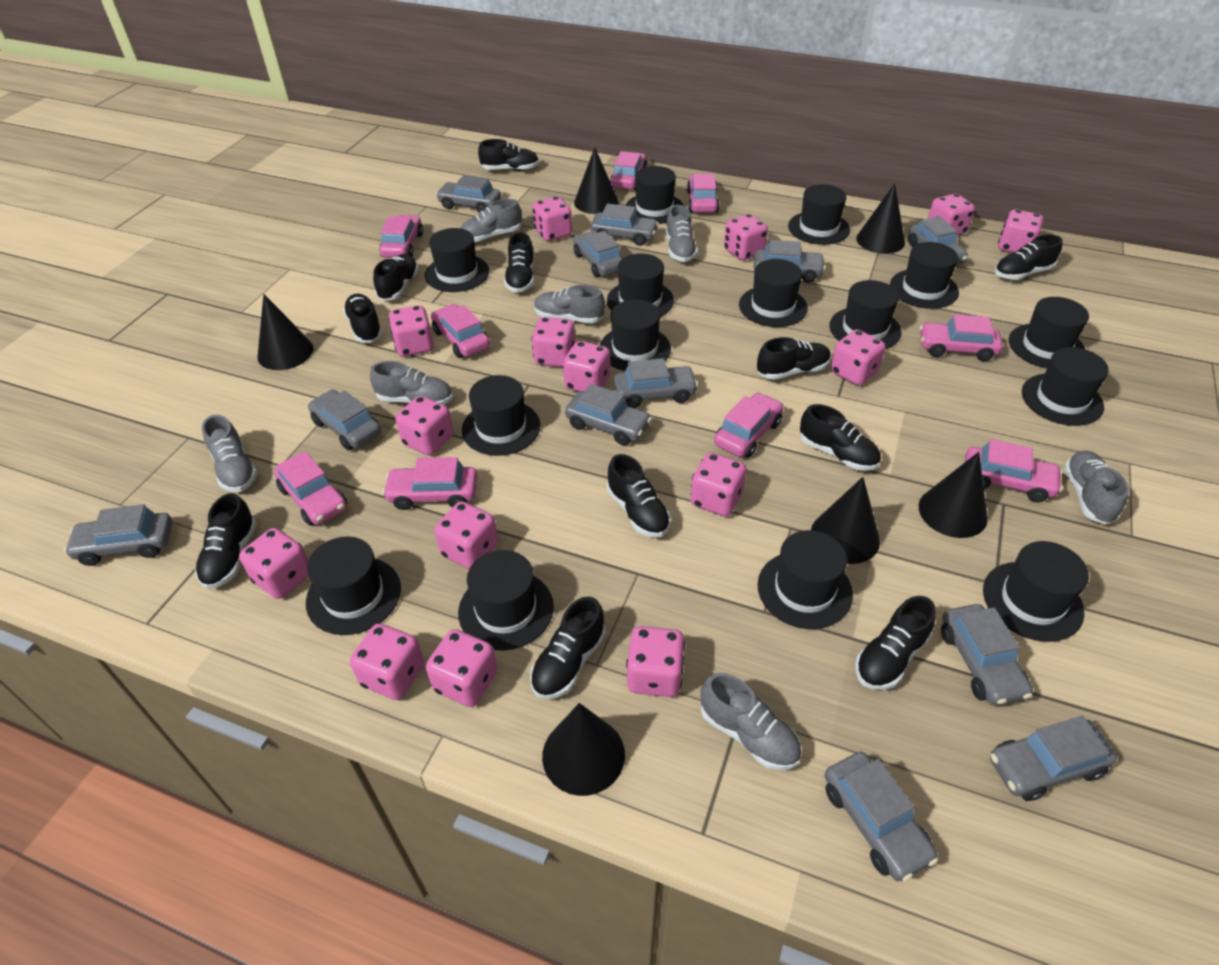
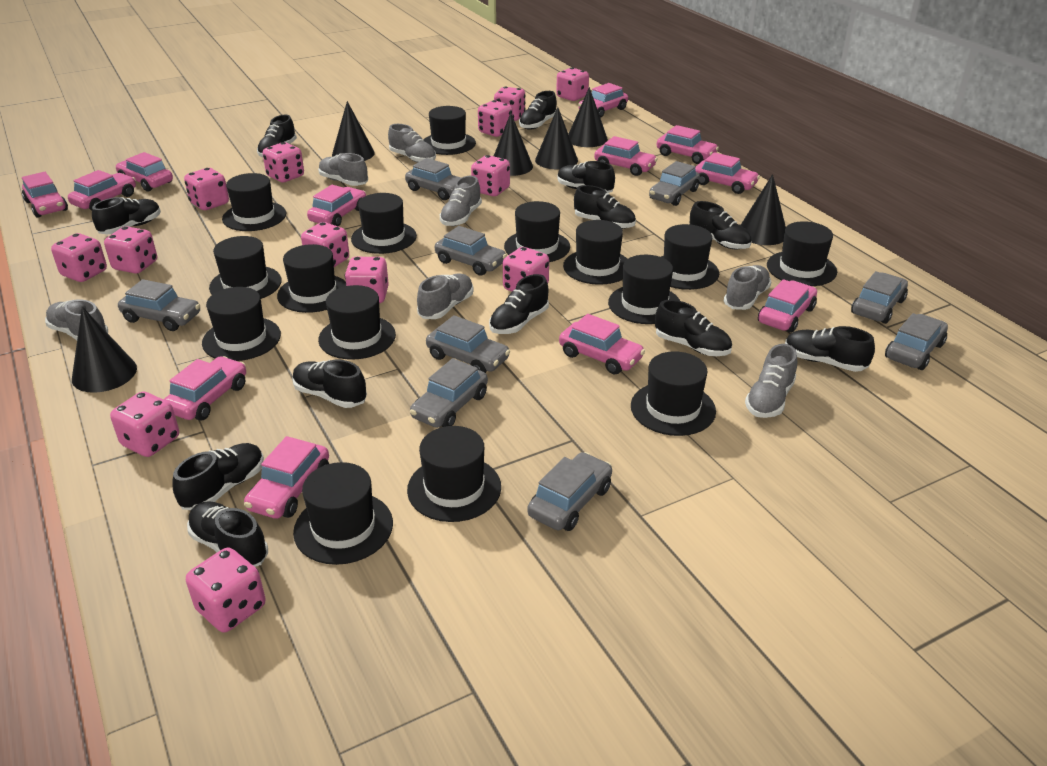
black shoe: 11 -> 12
grey car: 12 -> 9
pink car: 9 -> 12
pink dice: 15 -> 13

